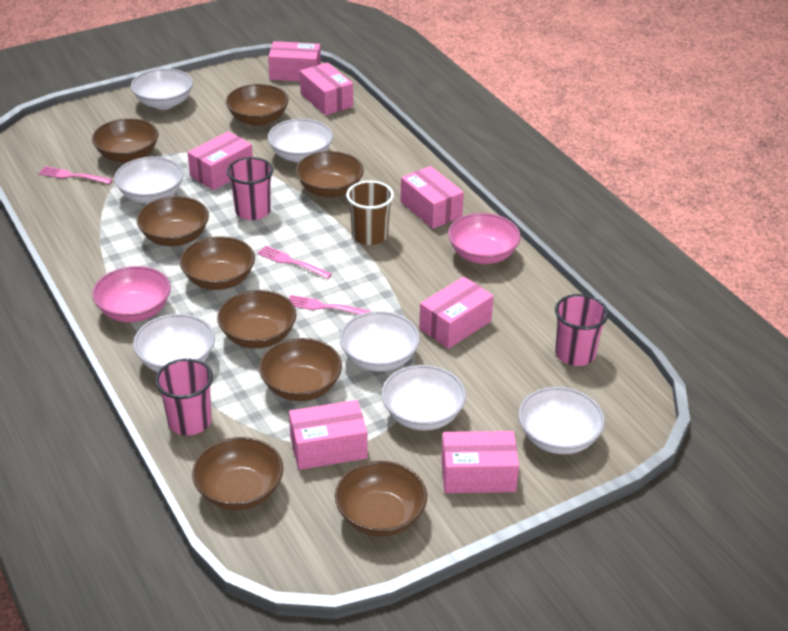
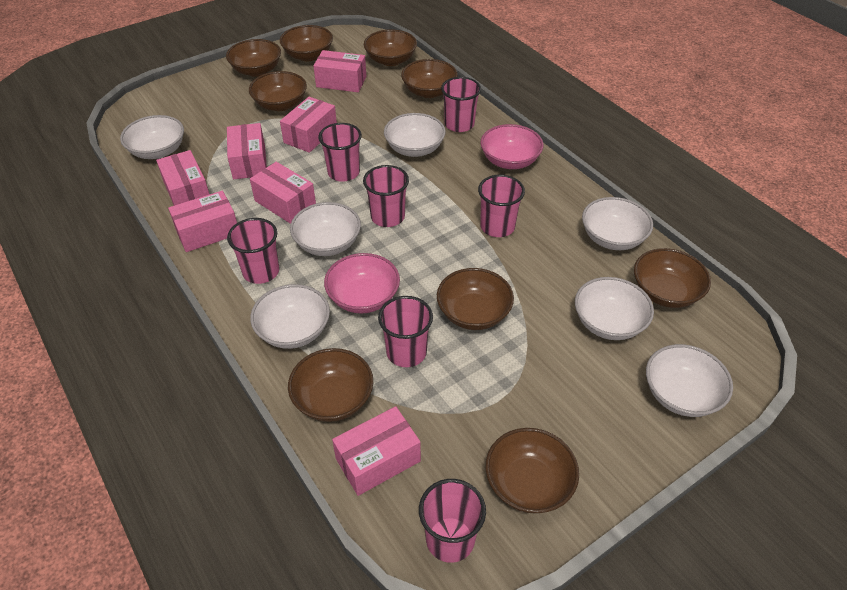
brown cup: 1 -> 0
pink cup: 3 -> 7
pink fork: 3 -> 0

